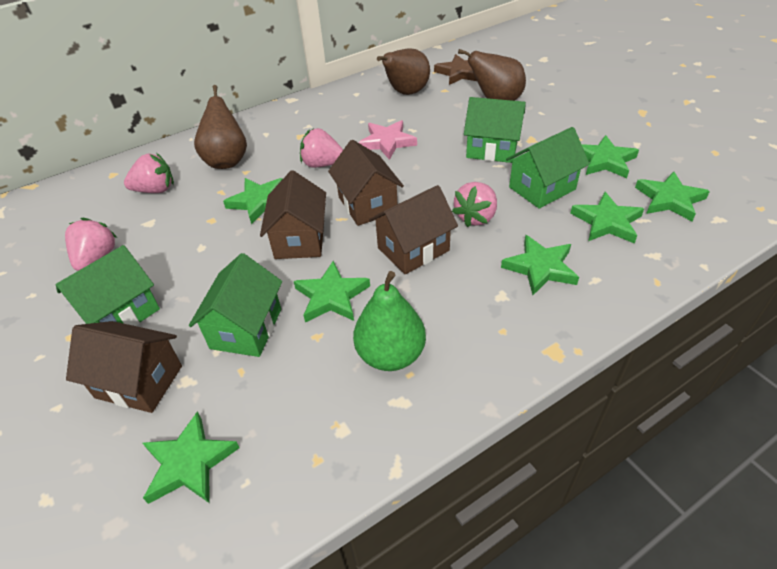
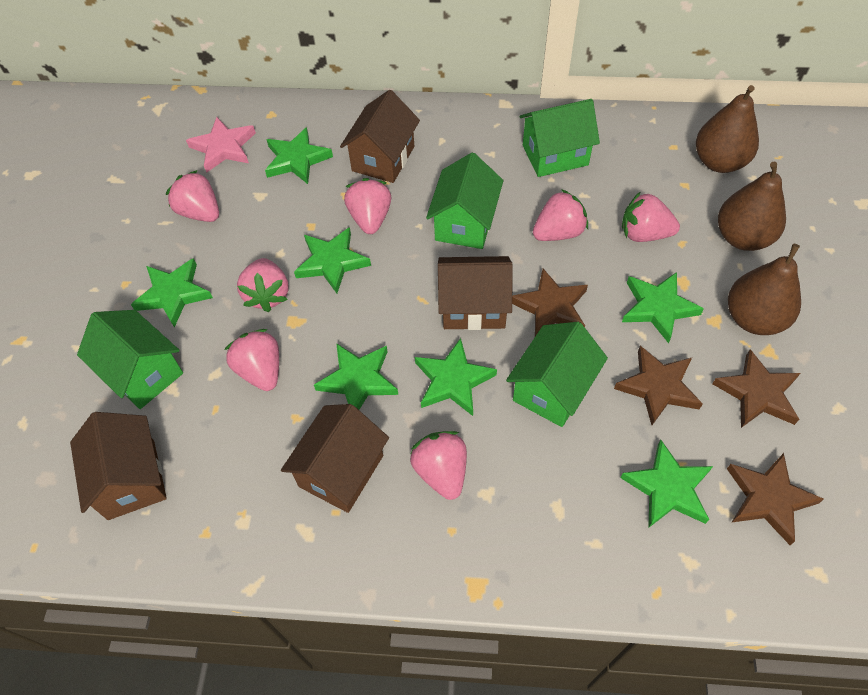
brown star: 1 -> 4
green pear: 1 -> 0
pink strawberry: 4 -> 7

